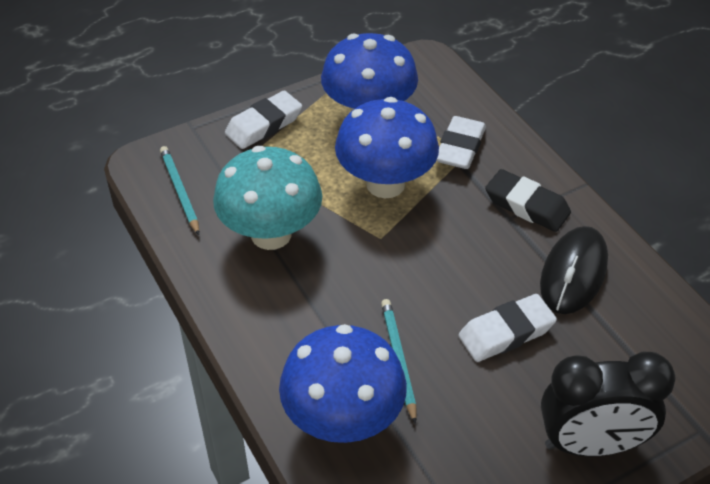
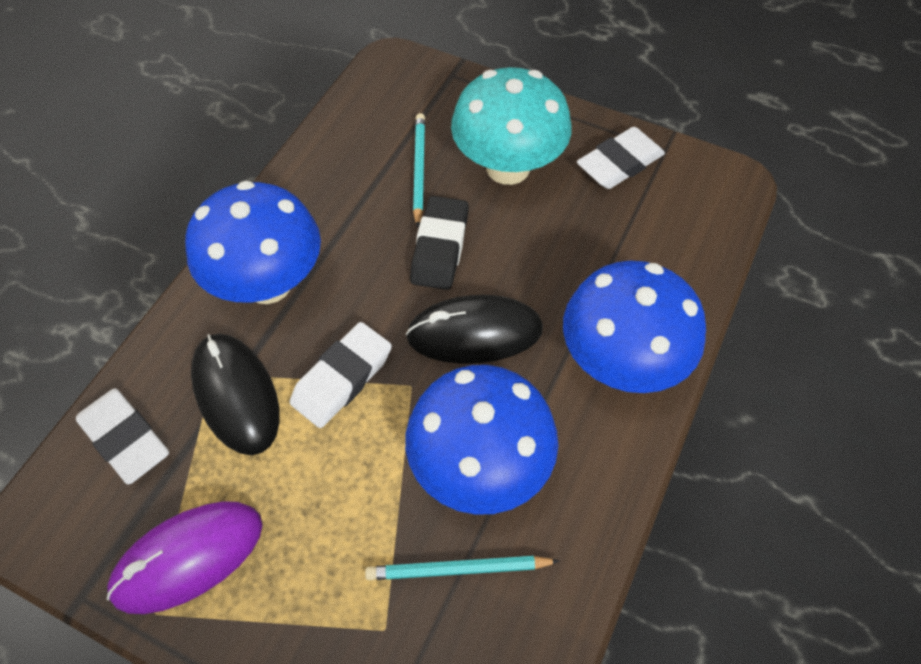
black clock: 1 -> 0
black mouse: 1 -> 2
purple mouse: 0 -> 1

